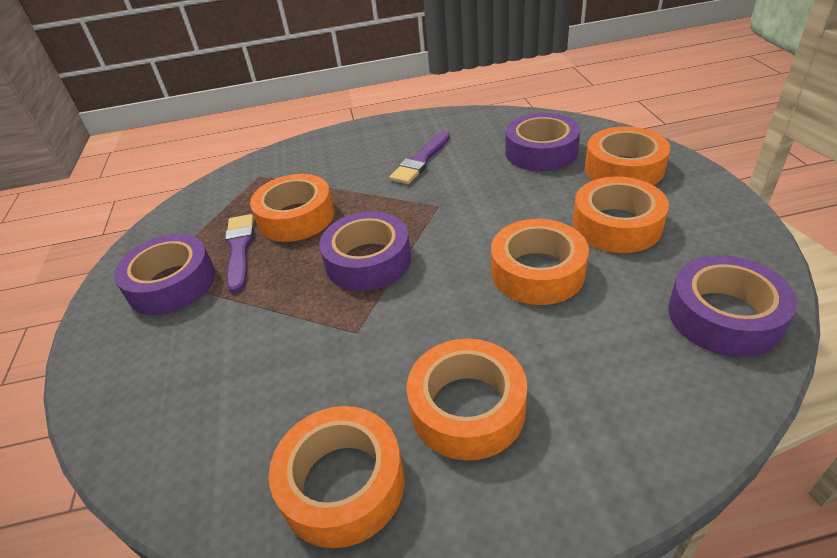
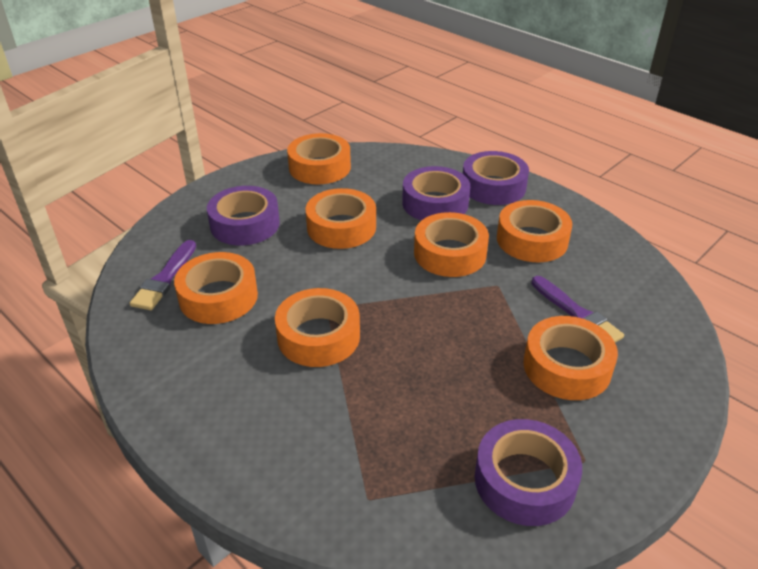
orange tape: 6 -> 7

